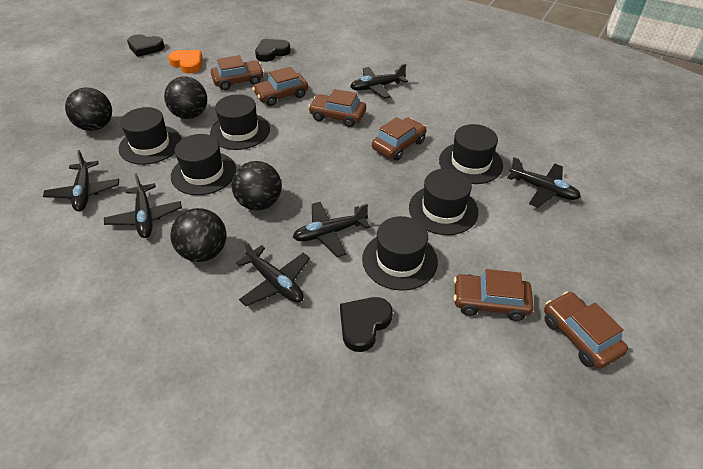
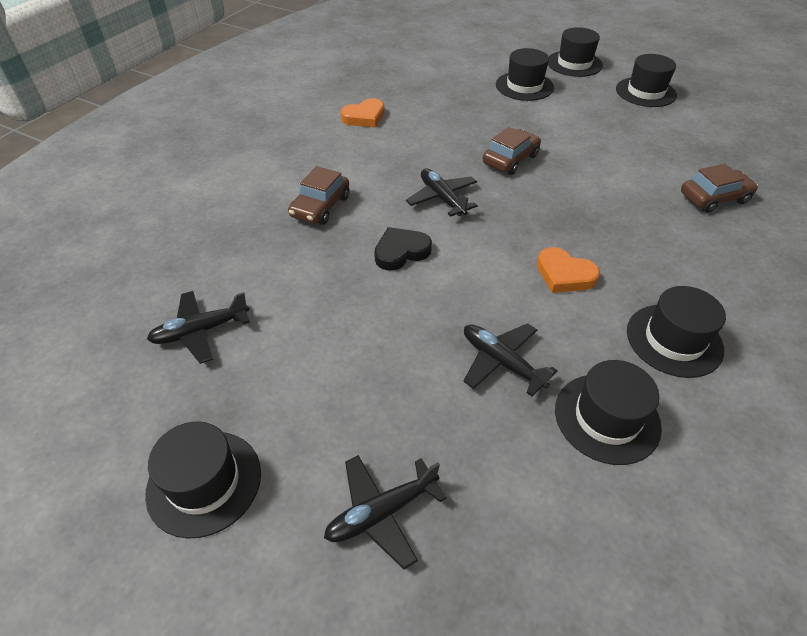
black ball: 4 -> 0
black heart: 3 -> 1
black plane: 6 -> 4
brown car: 6 -> 3
orange heart: 1 -> 2

